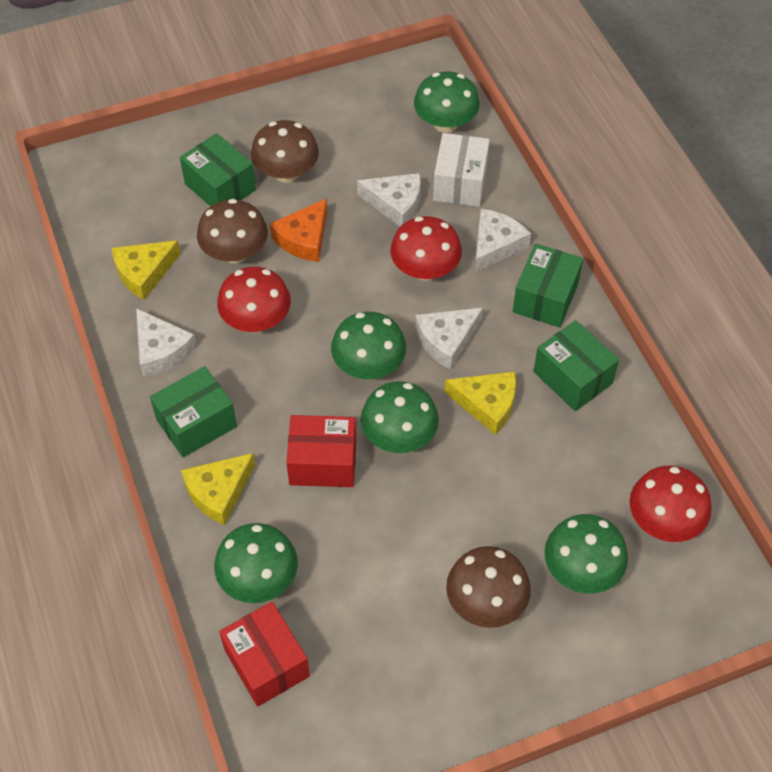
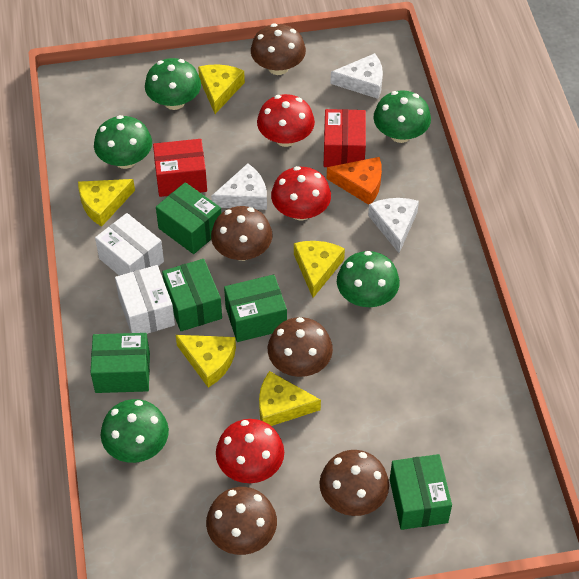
brown mushroom: 3 -> 5
green box: 4 -> 5
white box: 1 -> 2
white cheese: 4 -> 3
yellow cheese: 3 -> 5

